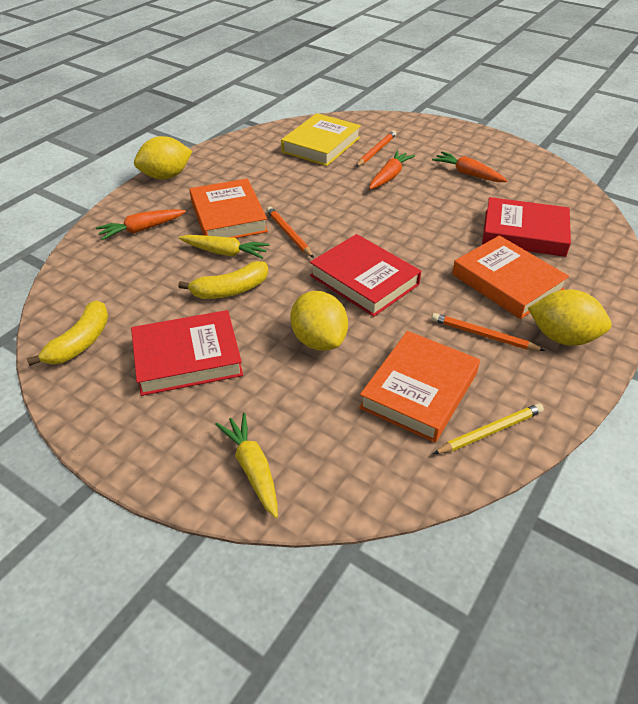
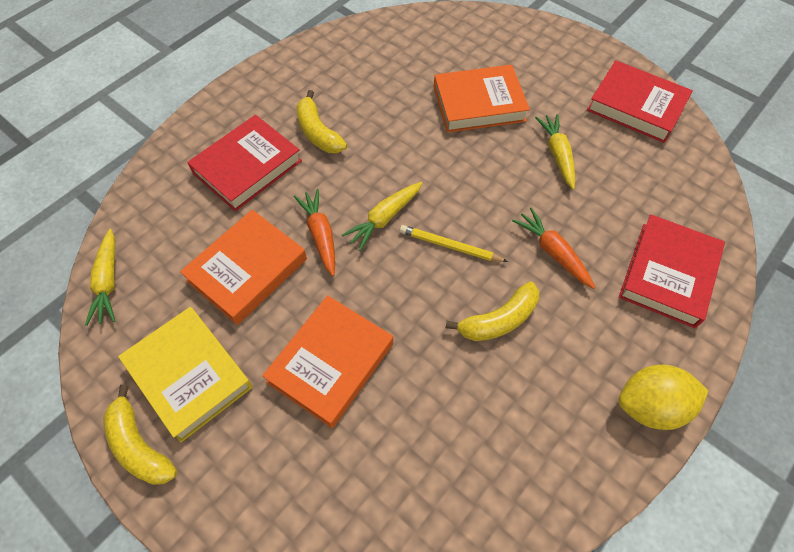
orange carrot: 3 -> 2
orange pencil: 3 -> 0
yellow banana: 2 -> 3
yellow carrot: 2 -> 3
yellow lemon: 3 -> 1

